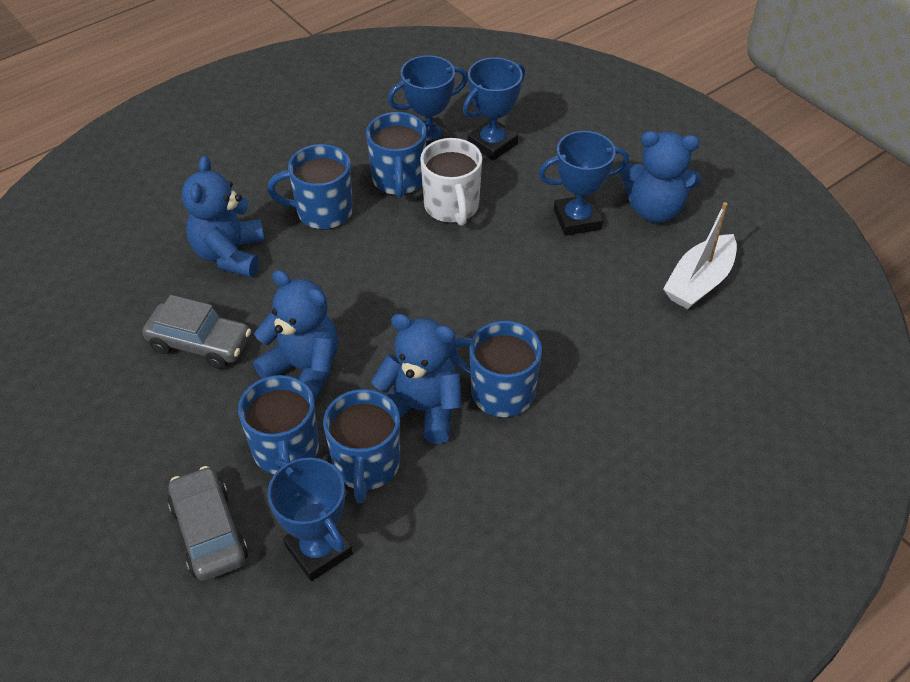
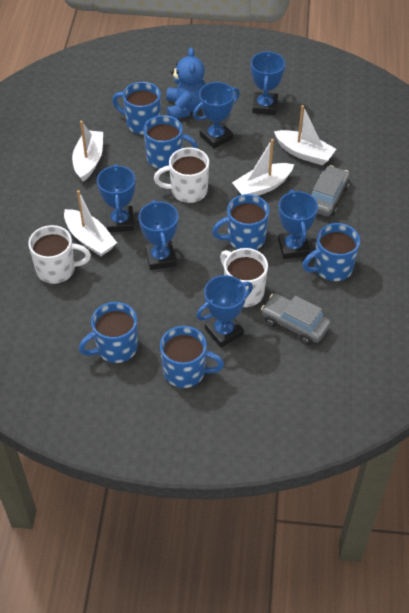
blue mug: 5 -> 6
blue teddy bear: 4 -> 1
blue trophy: 4 -> 6
white boat: 1 -> 4
white mug: 1 -> 3

